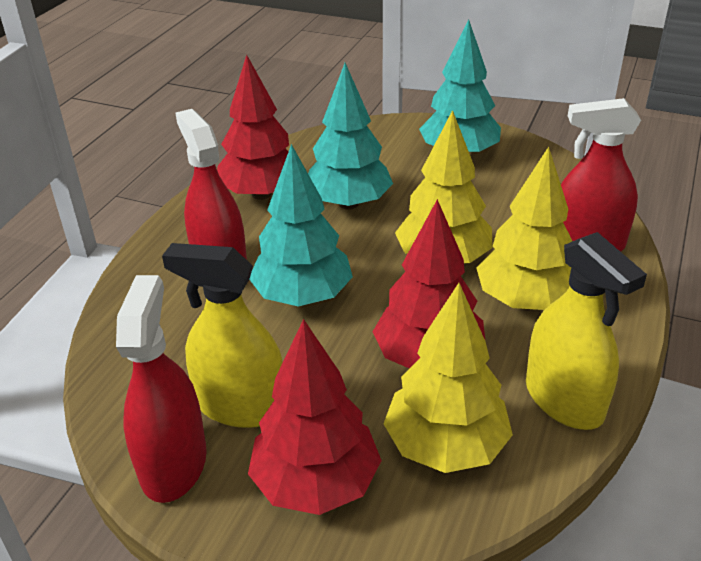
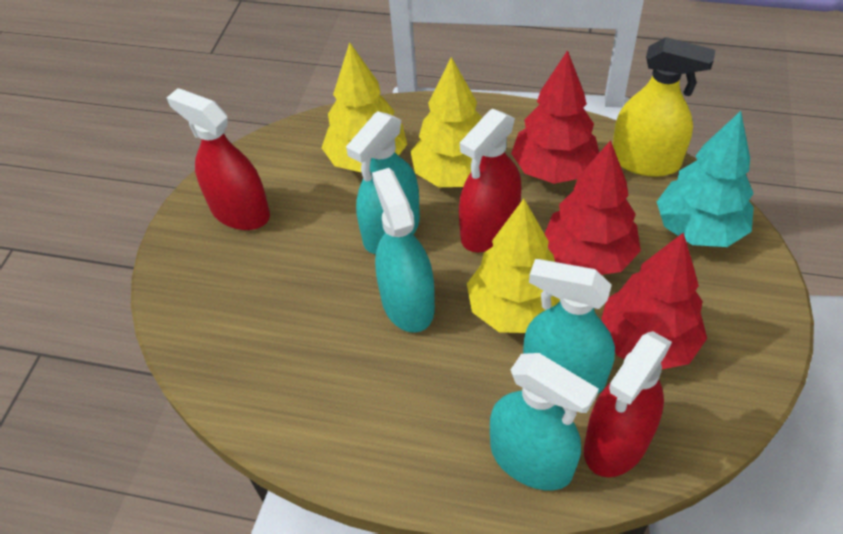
turquoise spray bottle: 0 -> 4
turquoise tree: 3 -> 1
yellow spray bottle: 2 -> 1

